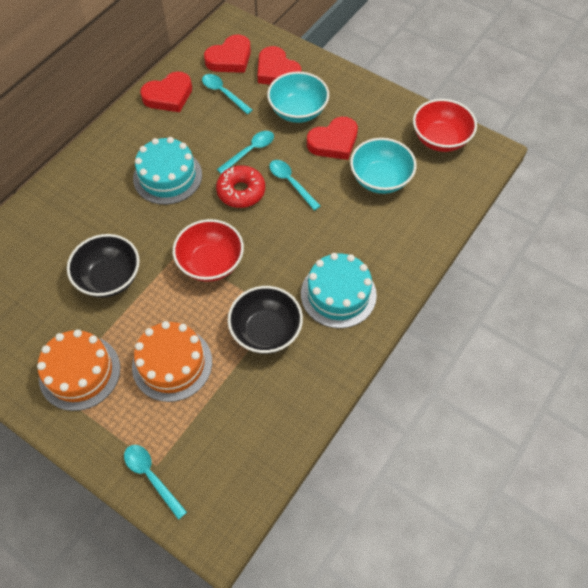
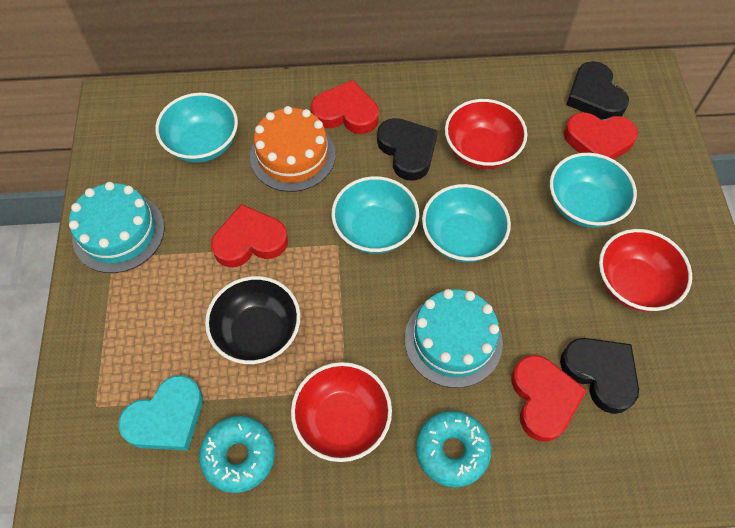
black bowl: 2 -> 1
black heart: 0 -> 3
orange cake: 2 -> 1
red bowl: 2 -> 3
red donut: 1 -> 0
turquoise bowl: 2 -> 4
turquoise donut: 0 -> 2
turquoise heart: 0 -> 1
turquoise spoon: 4 -> 0

